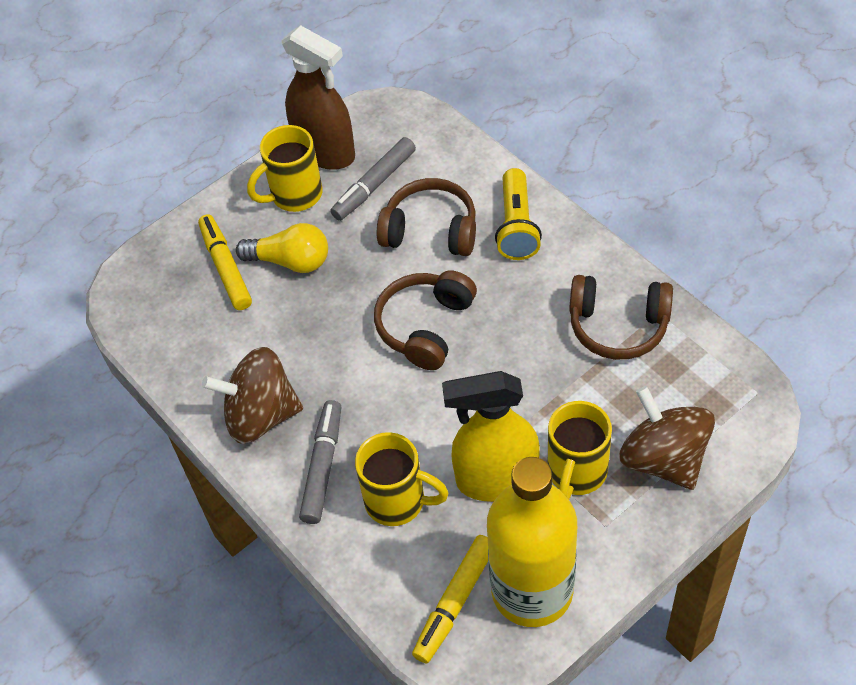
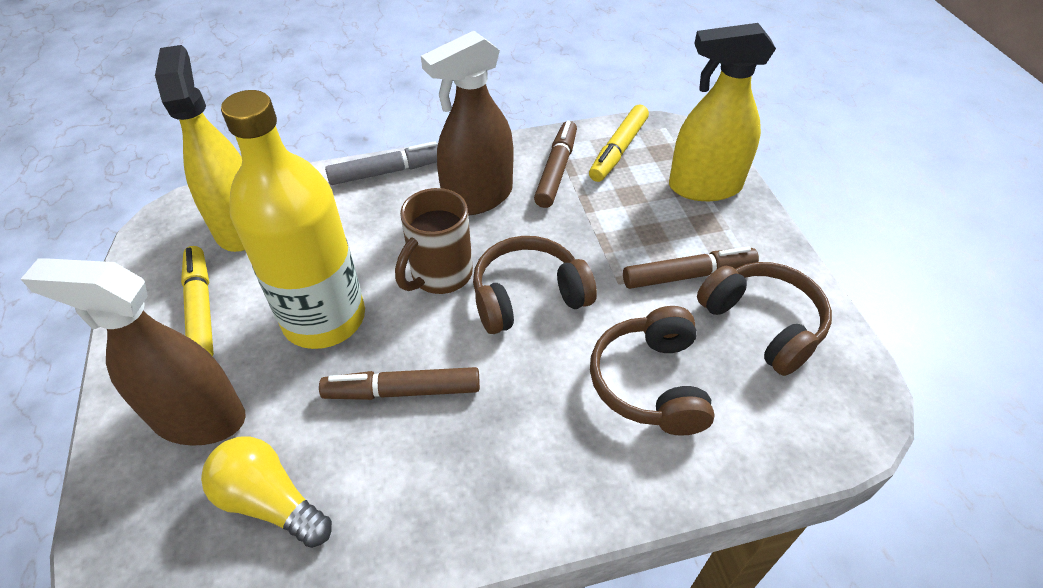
brown marker: 0 -> 3
brown mug: 0 -> 1
brown spinning top: 2 -> 0
brown spray bottle: 1 -> 2
grey marker: 2 -> 1
yellow flashlight: 1 -> 0
yellow mug: 3 -> 0
yellow spray bottle: 1 -> 2

